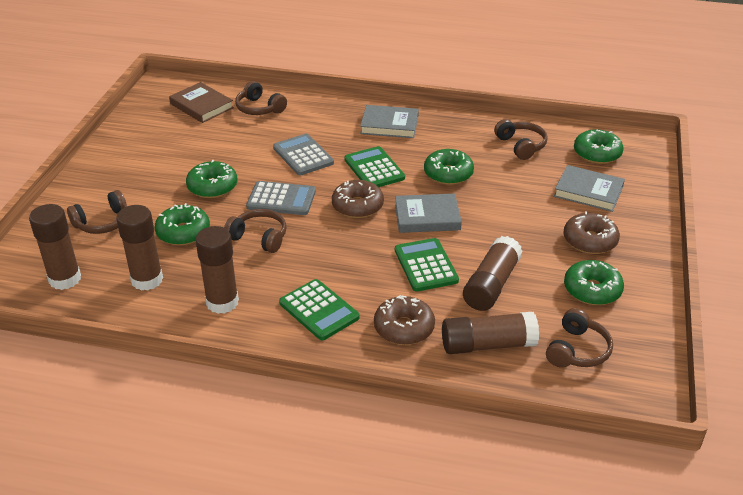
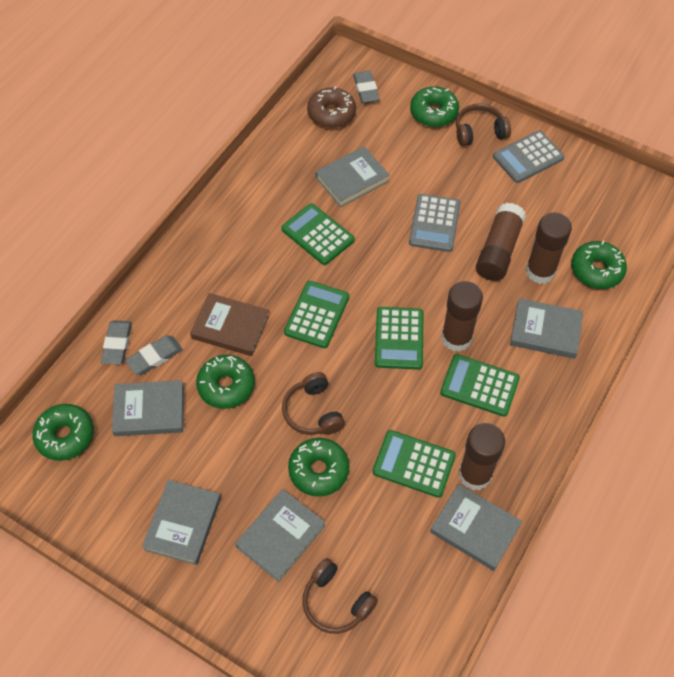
brown donut: 3 -> 1
brown glue stick: 5 -> 4
brown headphones: 5 -> 3
green calculator: 3 -> 5
grey book: 3 -> 6
grey eraser: 0 -> 3

